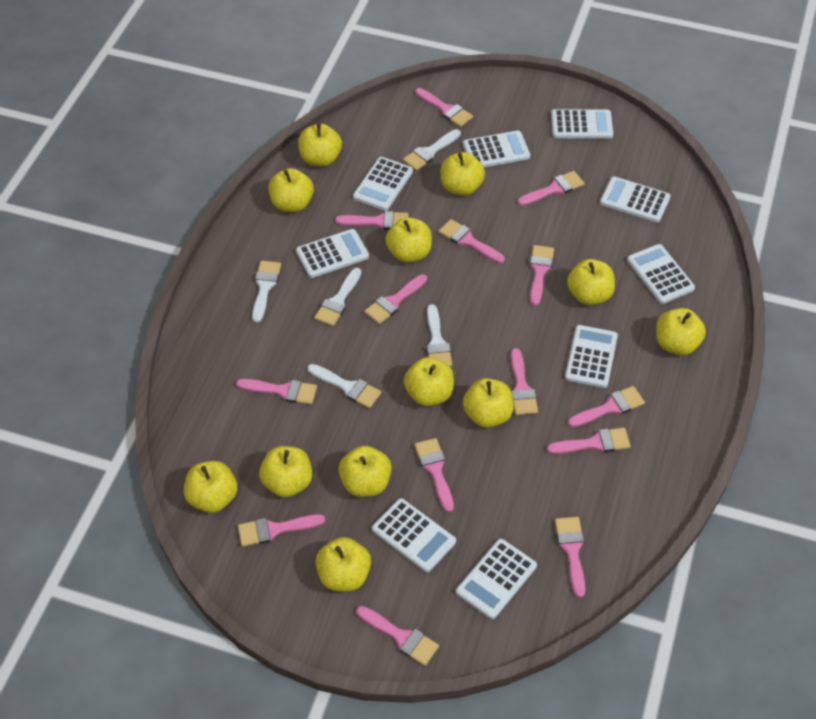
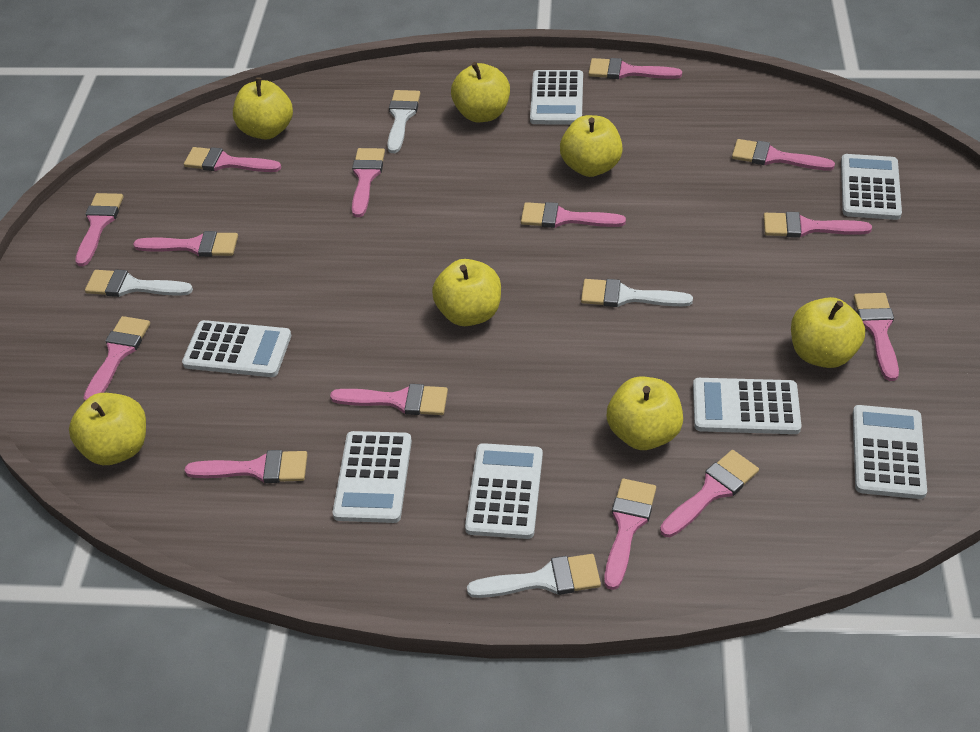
white brush: 5 -> 4
white calculator: 9 -> 7
yellow apple: 12 -> 7

